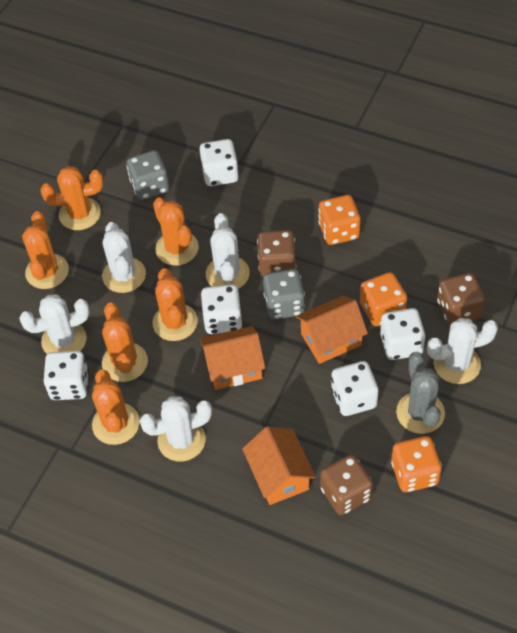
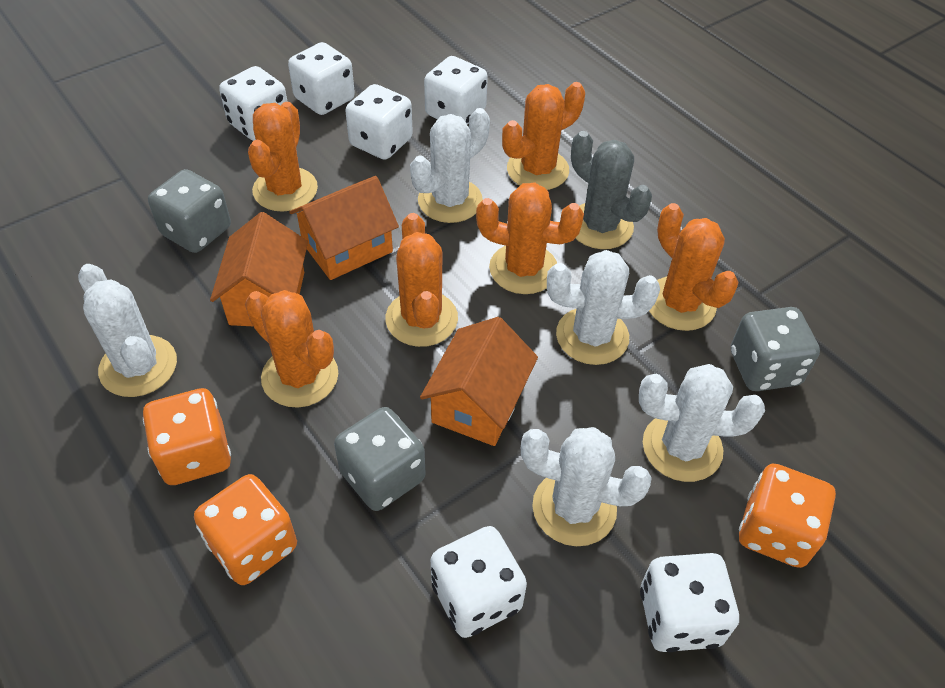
brown dice: 3 -> 0
grey dice: 2 -> 3
white dice: 5 -> 6

